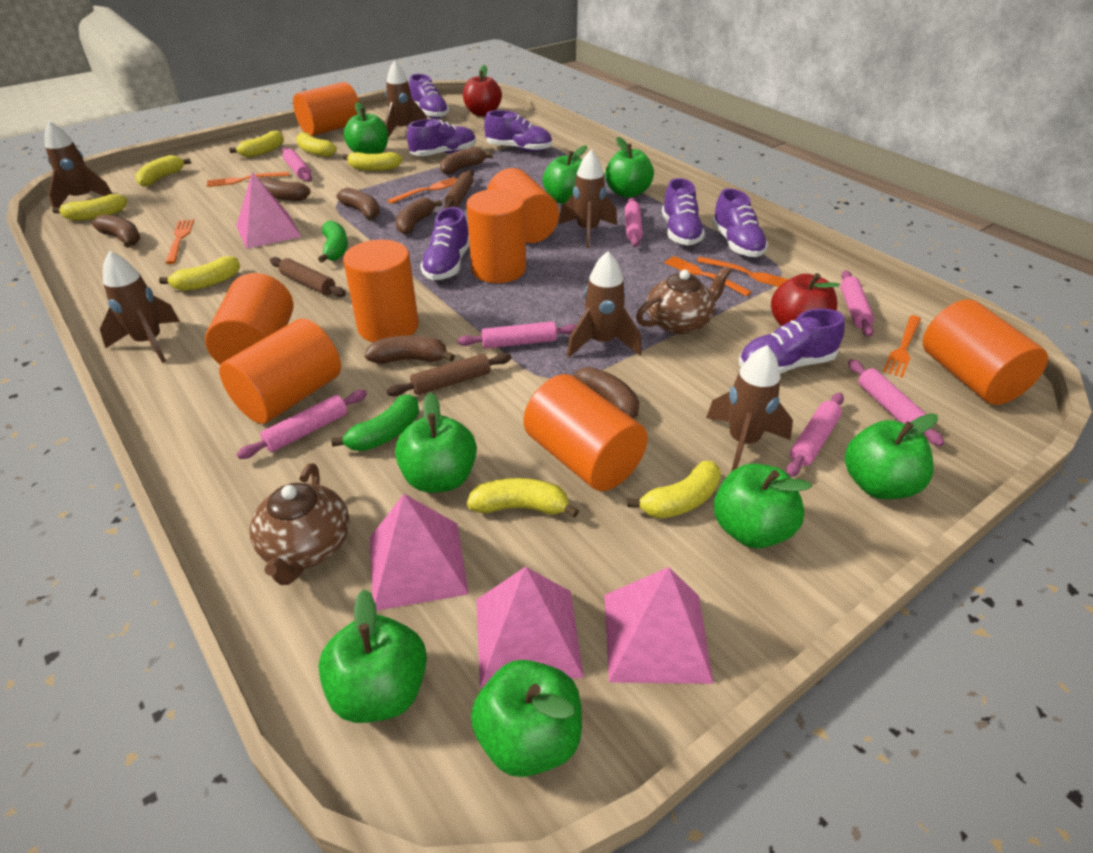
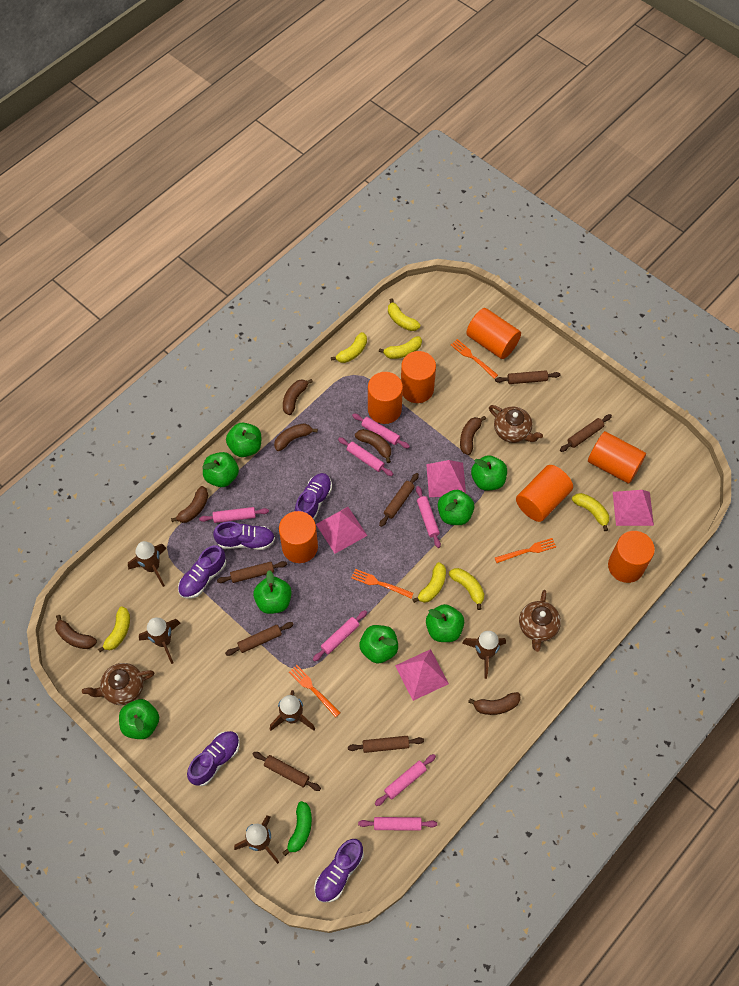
brown rocket: 6 -> 5
brown rolling pin: 3 -> 7
brown teapot: 2 -> 3
green banana: 2 -> 1
orange cylinder: 8 -> 7
orange fork: 6 -> 4
purple shoe: 7 -> 5
red apple: 2 -> 0
yellow banana: 8 -> 7

